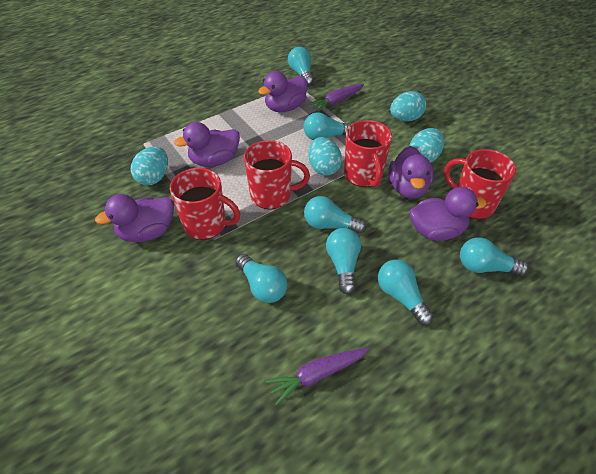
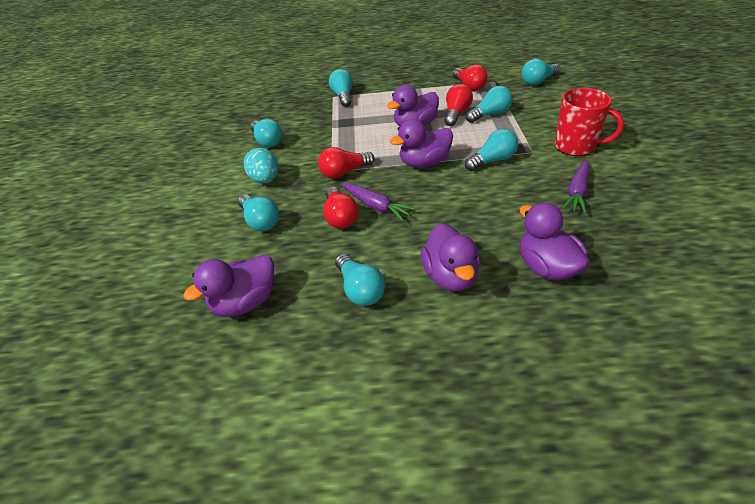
red light bulb: 0 -> 4
red mug: 4 -> 1
turquoise egg: 4 -> 1

